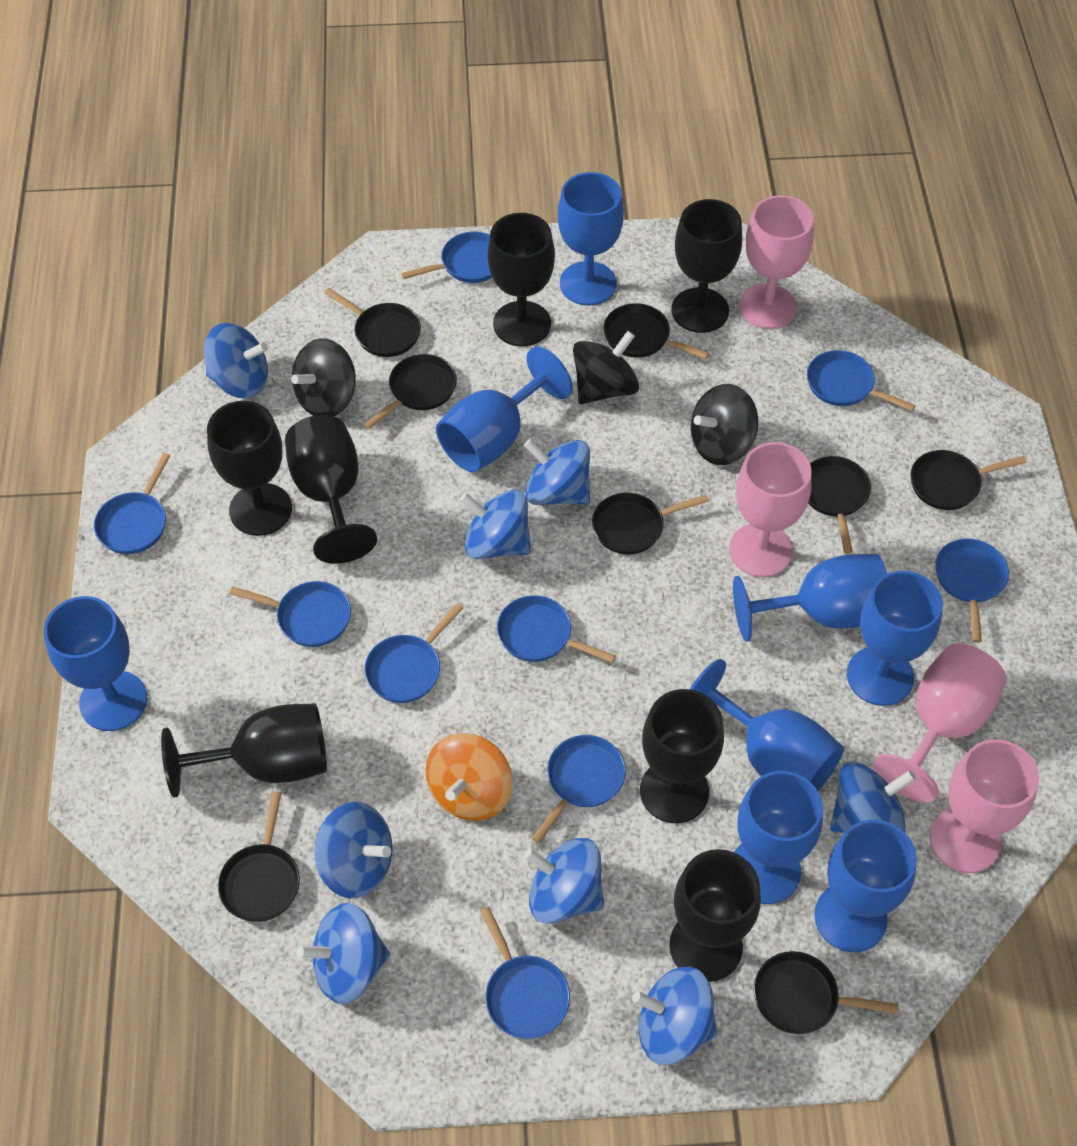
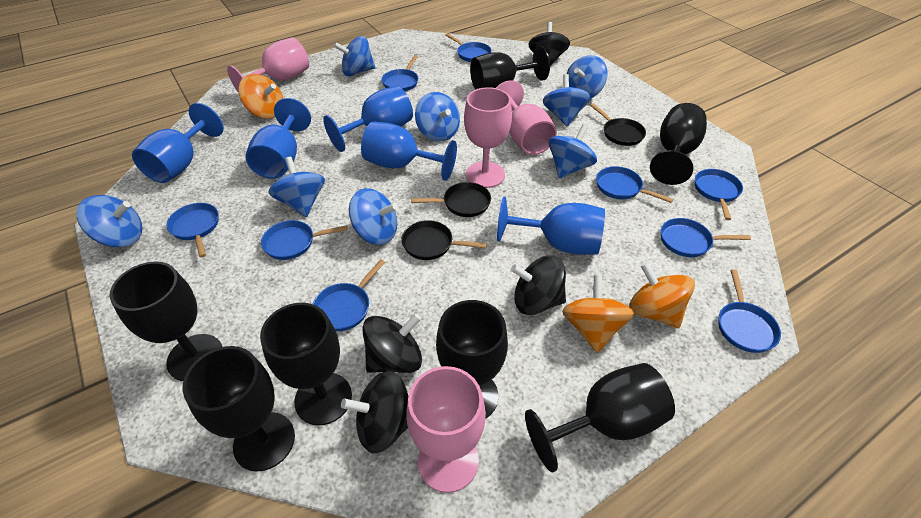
black pan: 8 -> 3
black spinning top: 3 -> 4
blue goblet: 8 -> 5
orange spinning top: 1 -> 3

